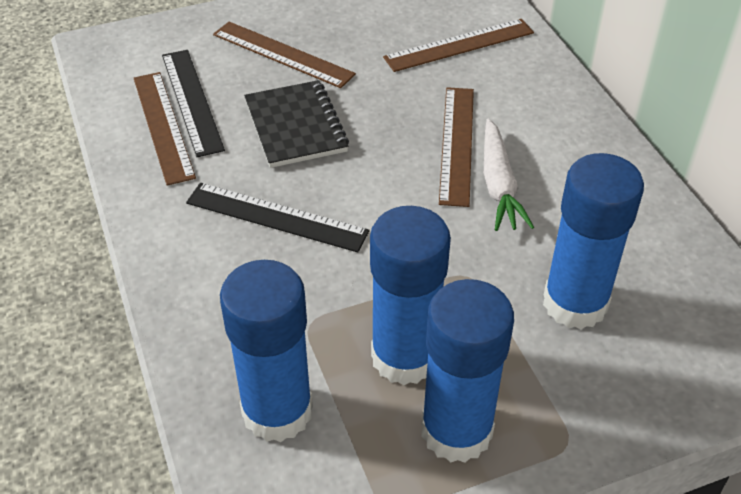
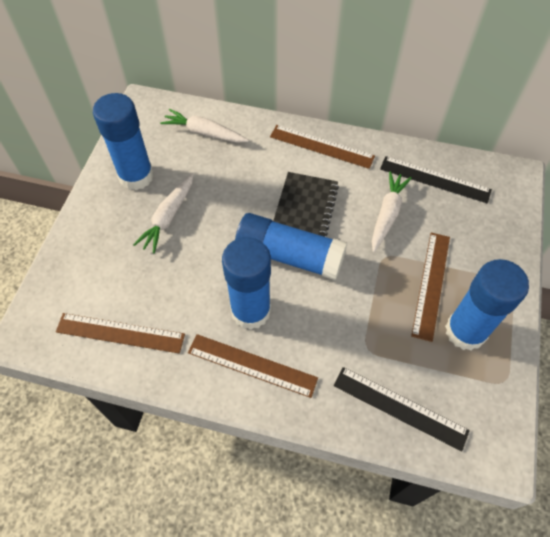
white carrot: 1 -> 3

